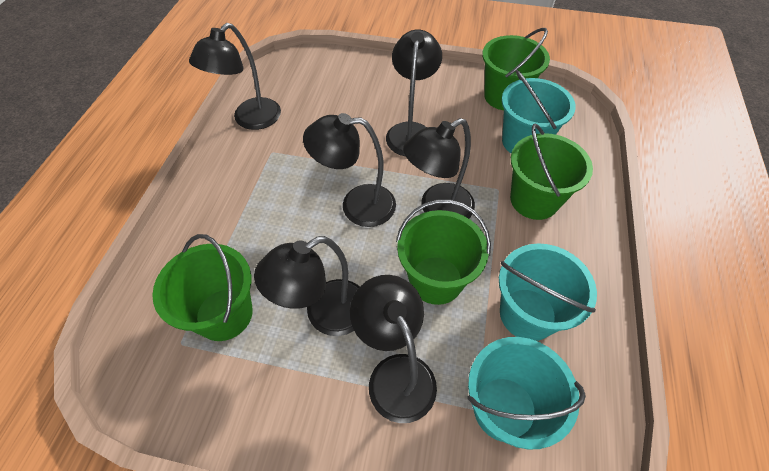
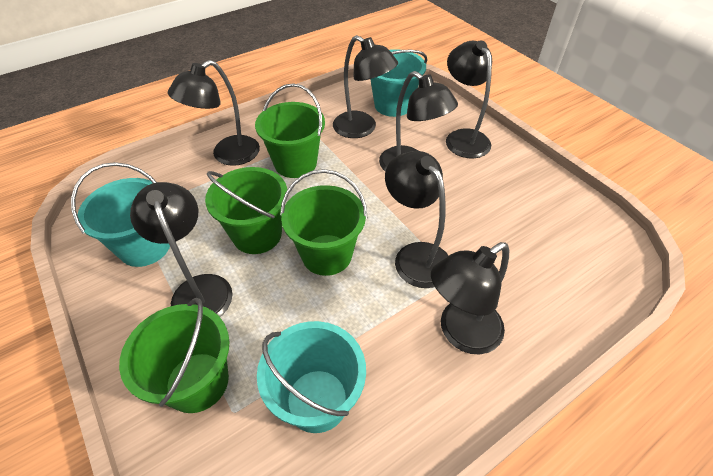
black lamp: 6 -> 7

